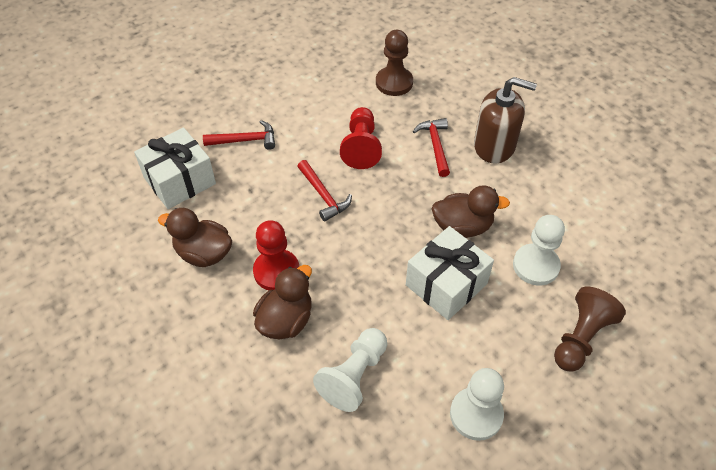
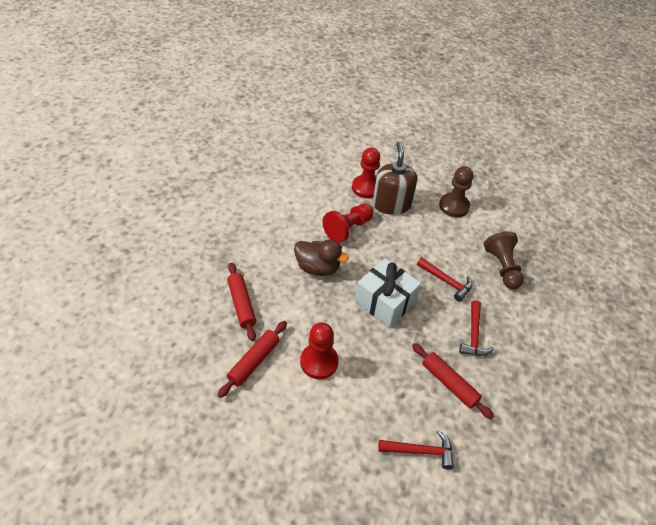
brown duck: 3 -> 1
red pawn: 2 -> 3
red rolling pin: 0 -> 3
white gift: 2 -> 1
white pawn: 3 -> 0

